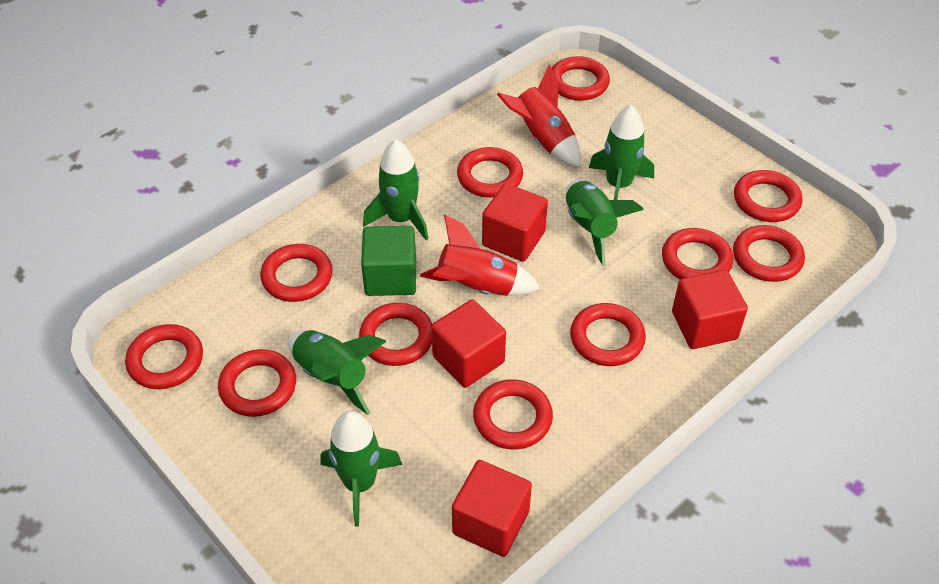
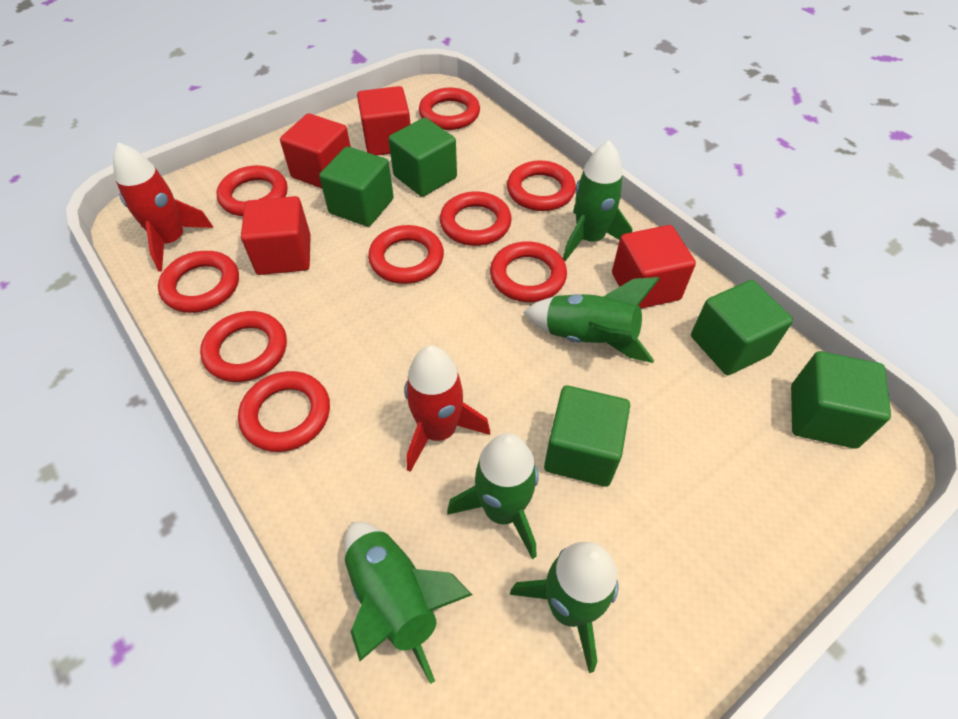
green cube: 1 -> 5
red ring: 11 -> 9

